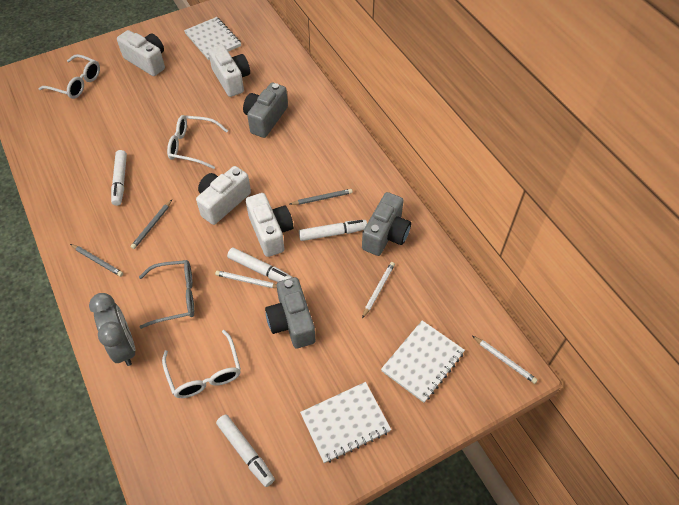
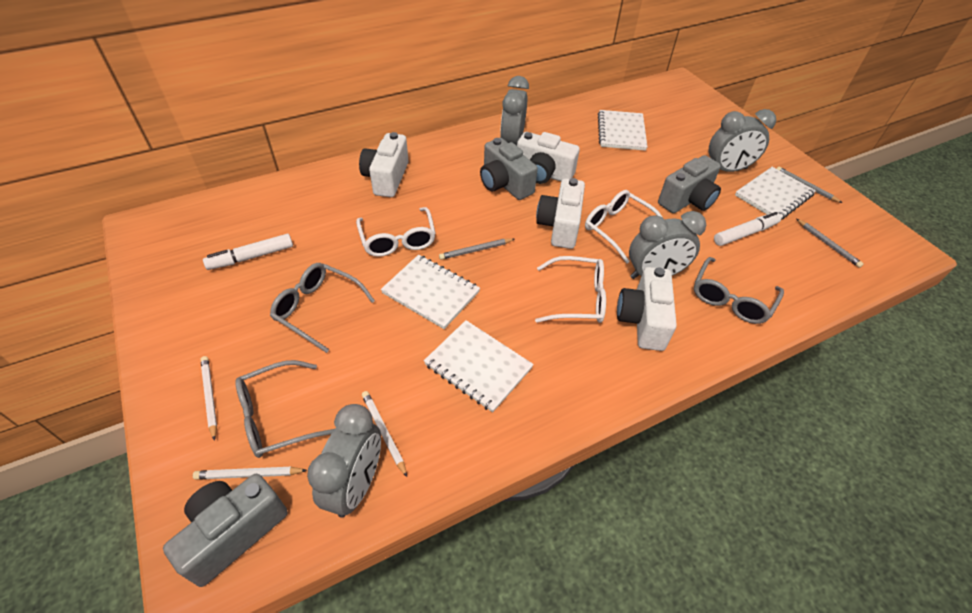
grey clock: 1 -> 4
grey glasses: 1 -> 3
white marker: 4 -> 2
white notebook: 3 -> 4

